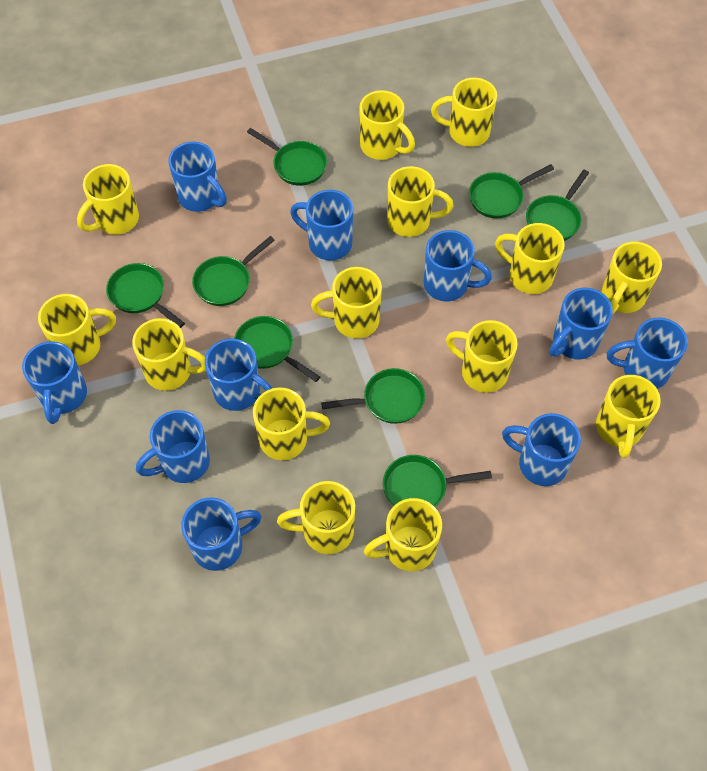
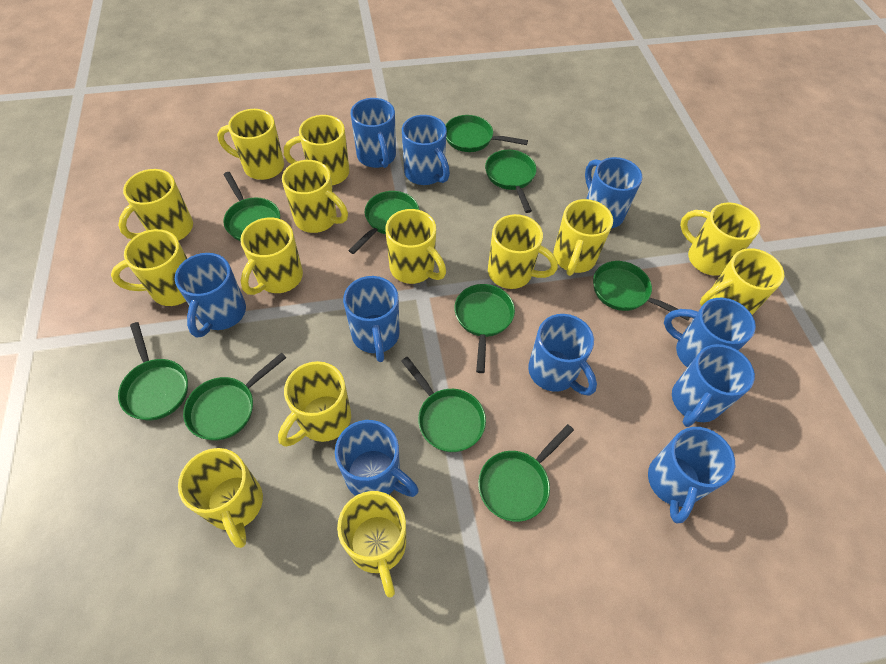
green pan: 8 -> 10

